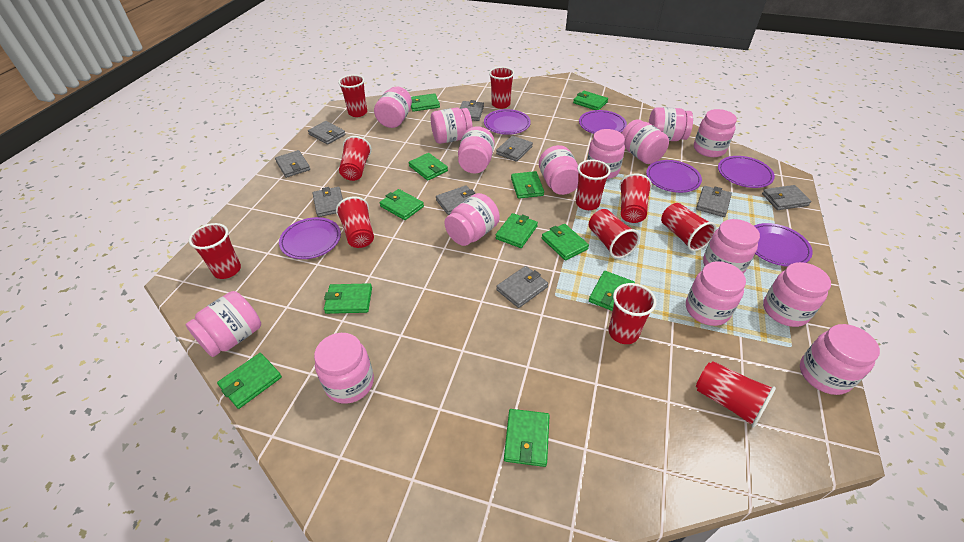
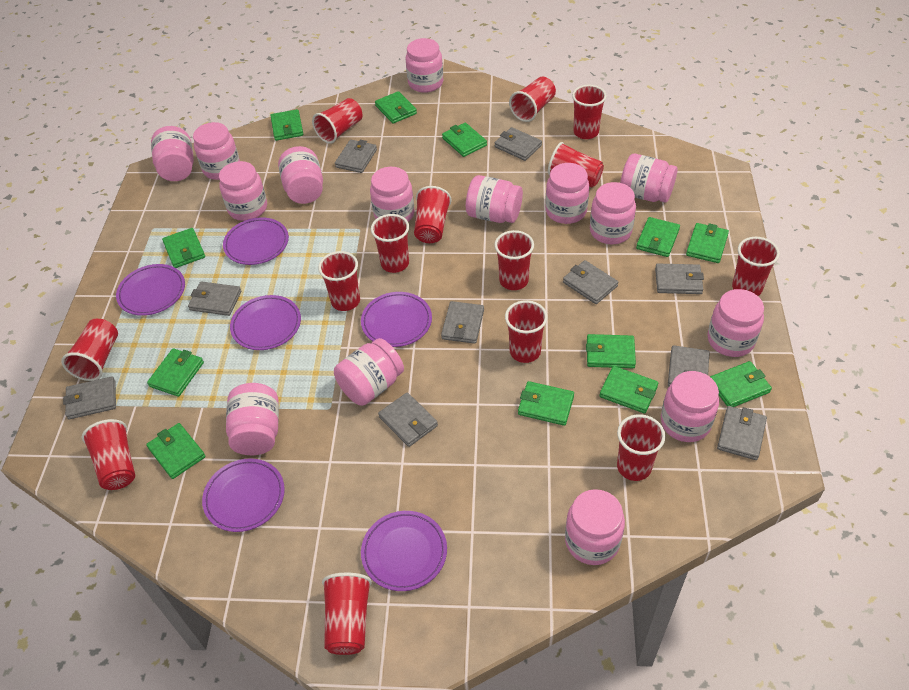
green wallet: 11 -> 12
grey wallet: 9 -> 10
red cup: 11 -> 14

